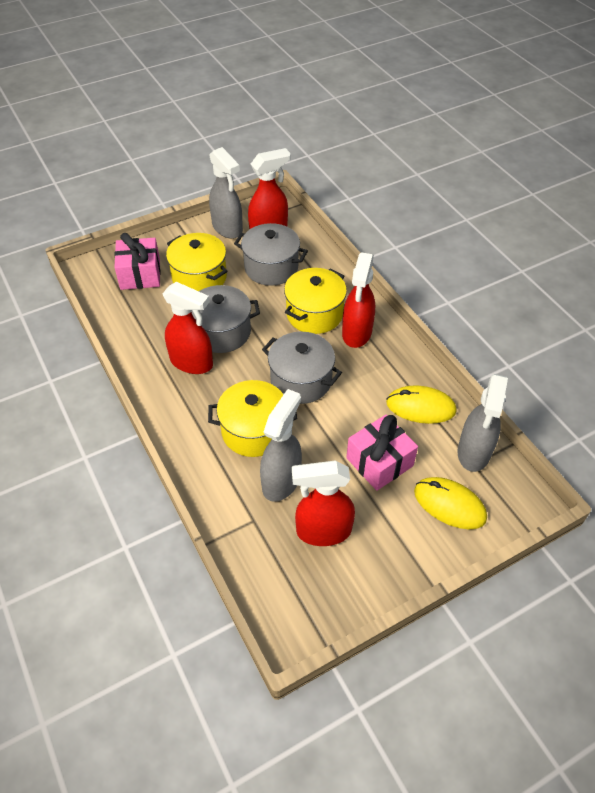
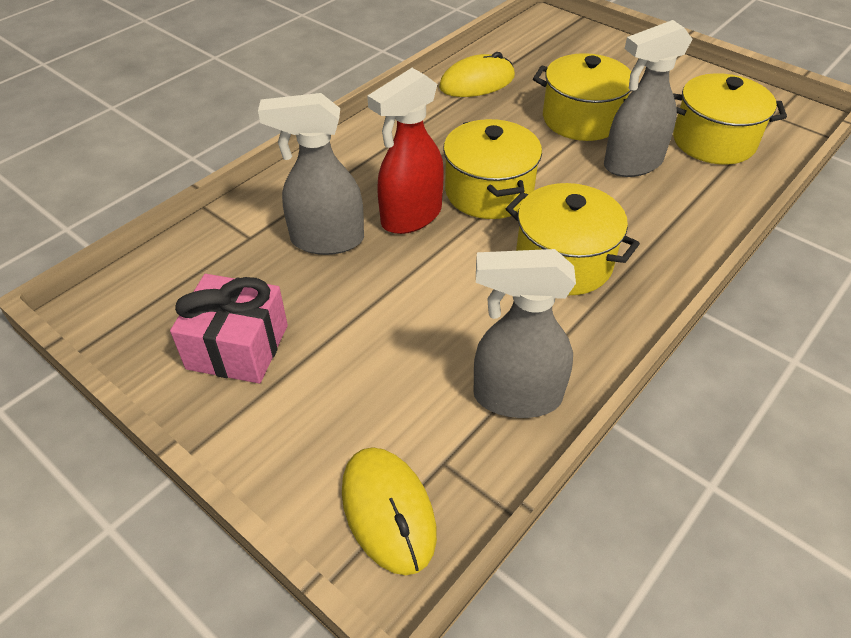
grey pot: 3 -> 0
pink gift: 2 -> 1
red spray bottle: 4 -> 1
yellow pot: 3 -> 4

